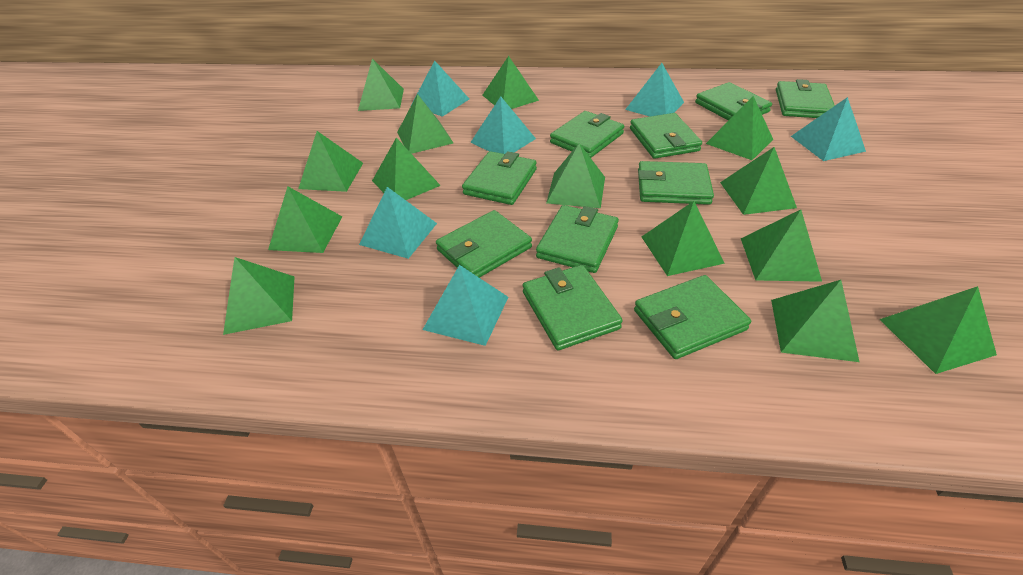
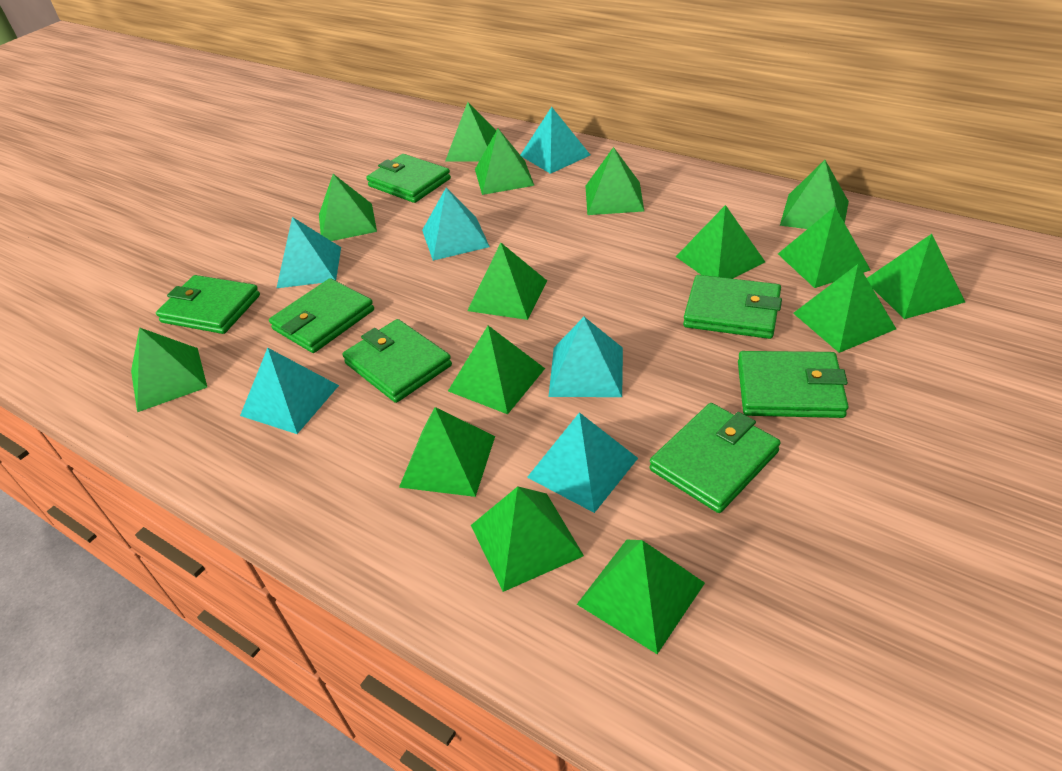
green pyramid: 14 -> 15
green wallet: 10 -> 7

